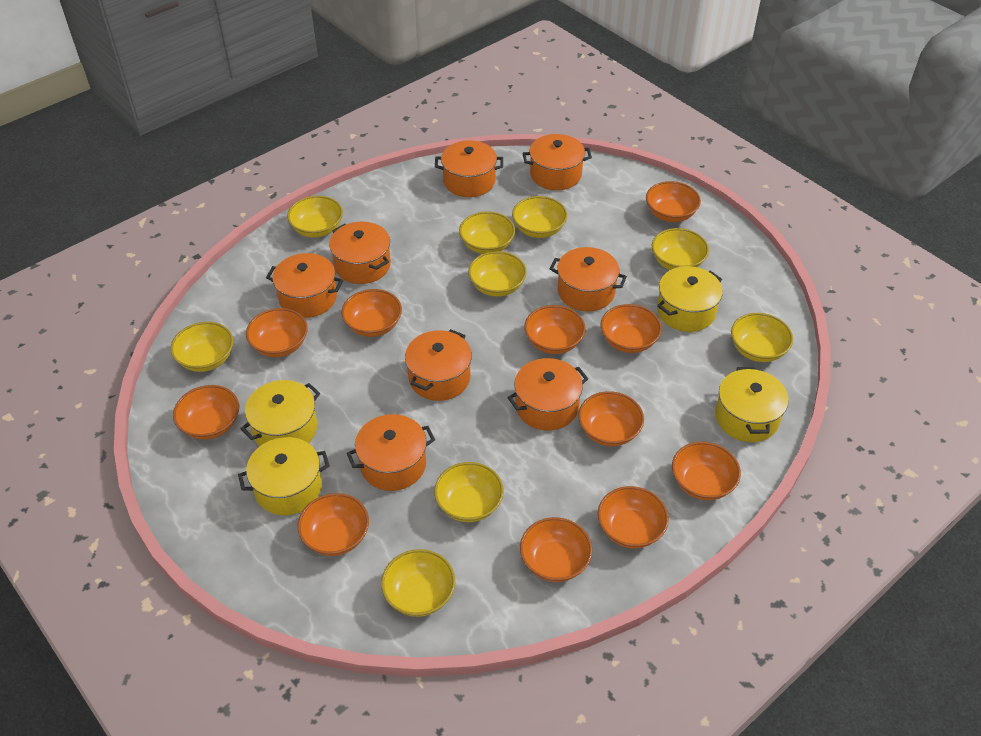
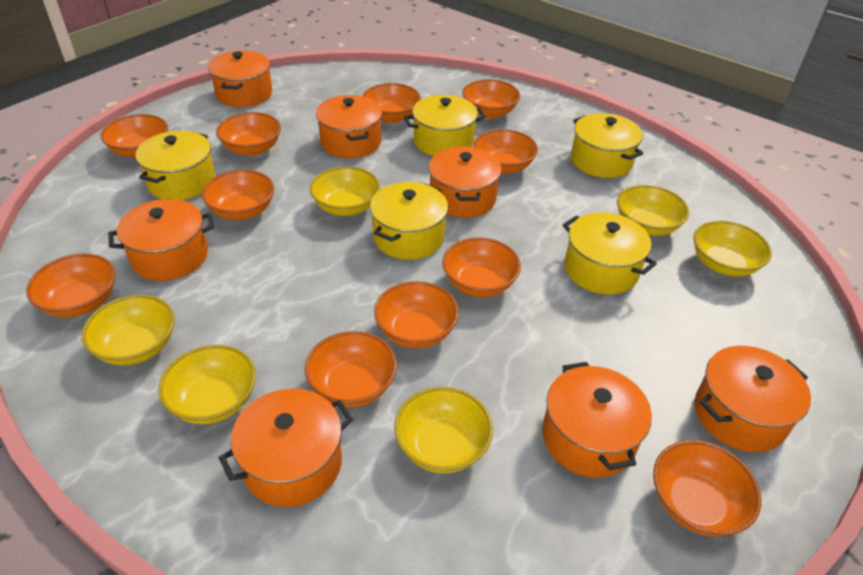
orange pot: 8 -> 7
yellow bowl: 9 -> 6
yellow pot: 4 -> 5

